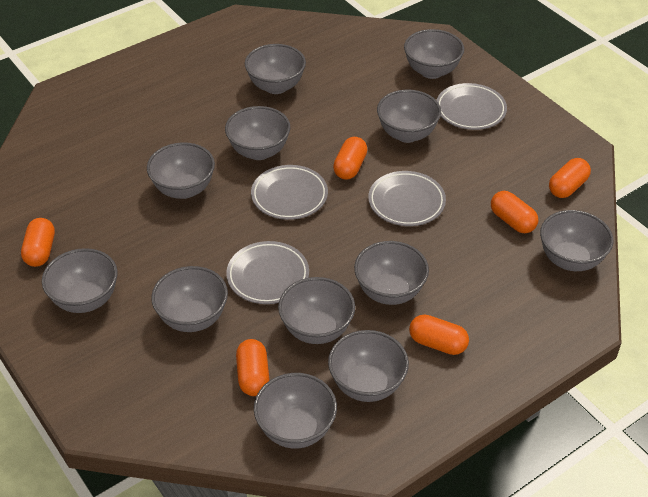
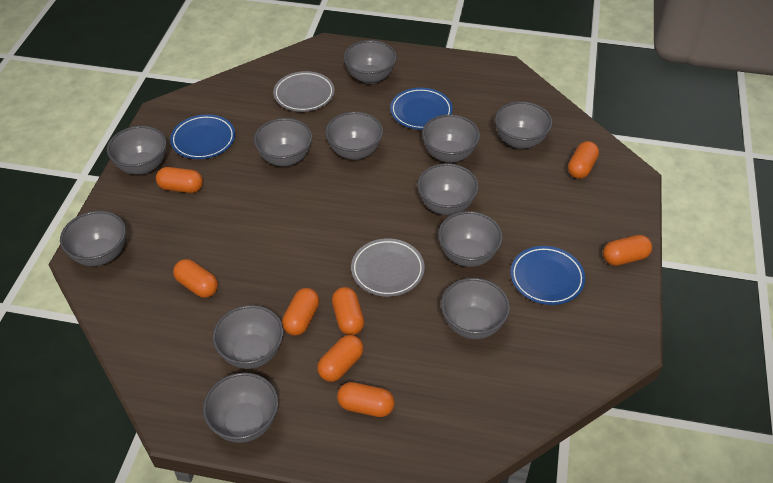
blue plate: 0 -> 3
grey plate: 4 -> 2
orange capsule: 6 -> 8

